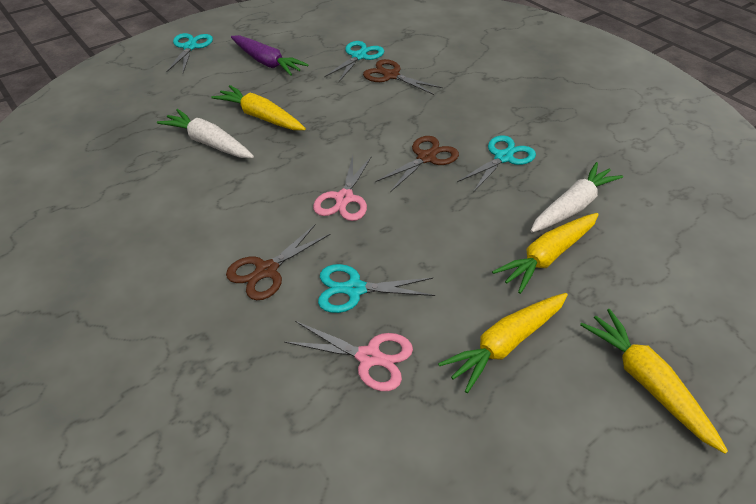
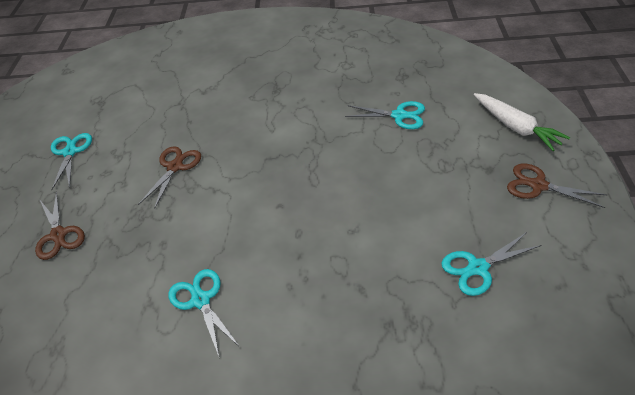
pink scissors: 2 -> 0
purple carrot: 1 -> 0
white carrot: 2 -> 1
yellow carrot: 4 -> 0

